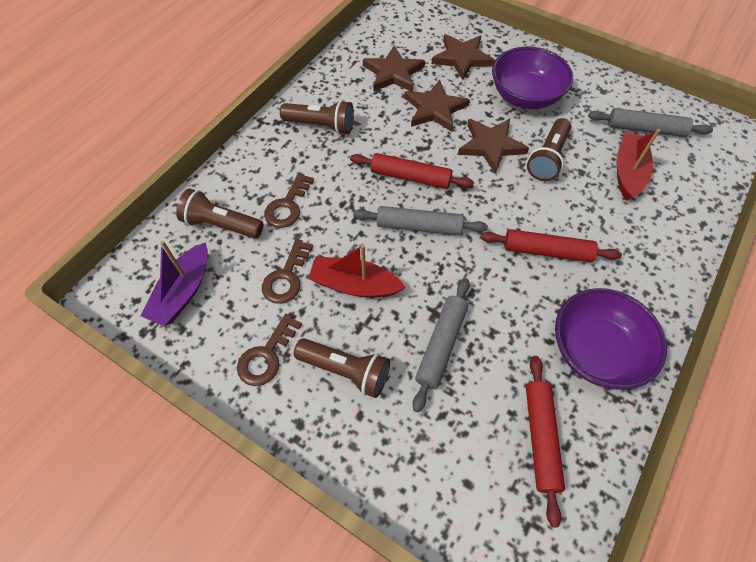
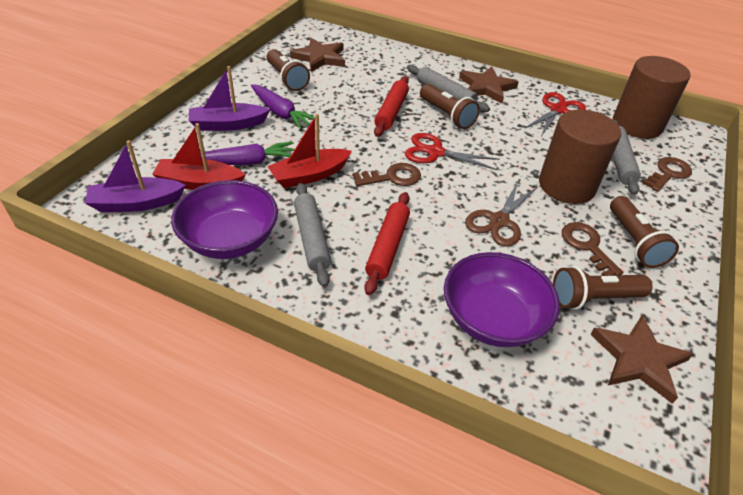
brown cylinder: 0 -> 2
brown scissors: 0 -> 1
brown star: 4 -> 3
purple boat: 1 -> 2
purple carrot: 0 -> 2
red rolling pin: 3 -> 2
red scissors: 0 -> 2

